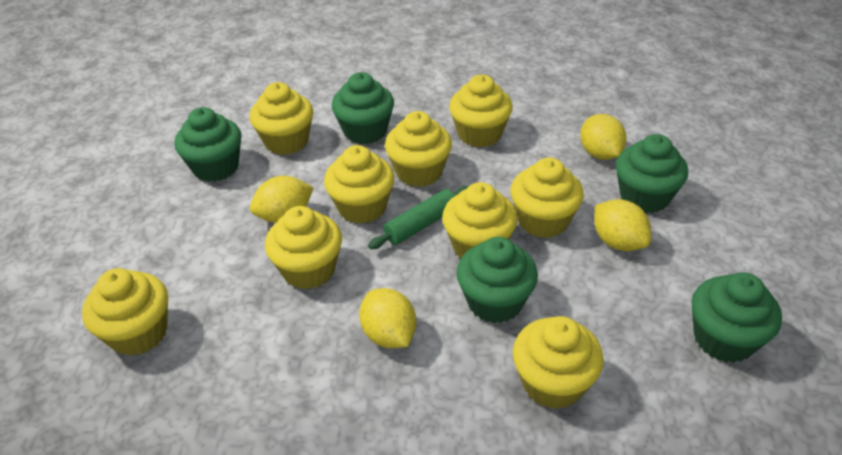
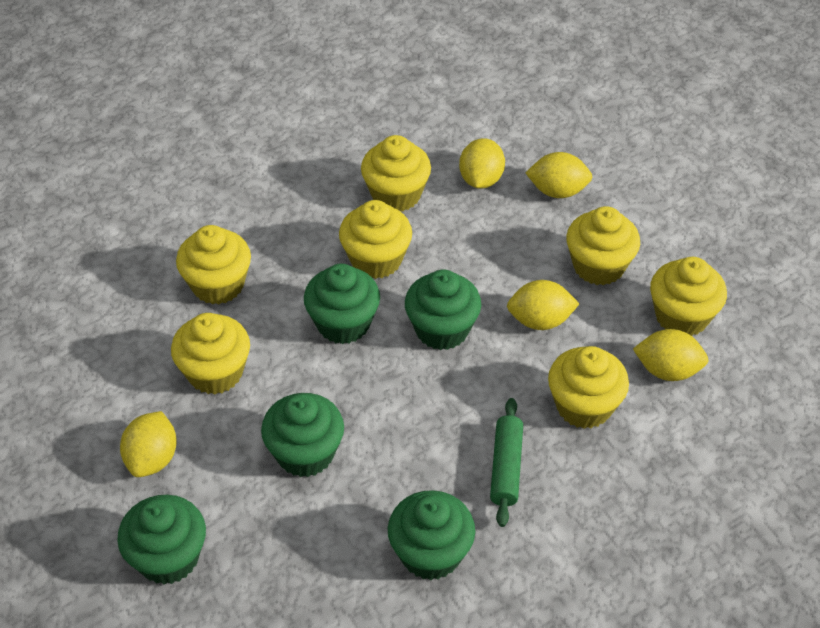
yellow cupcake: 9 -> 7
yellow lemon: 4 -> 5

